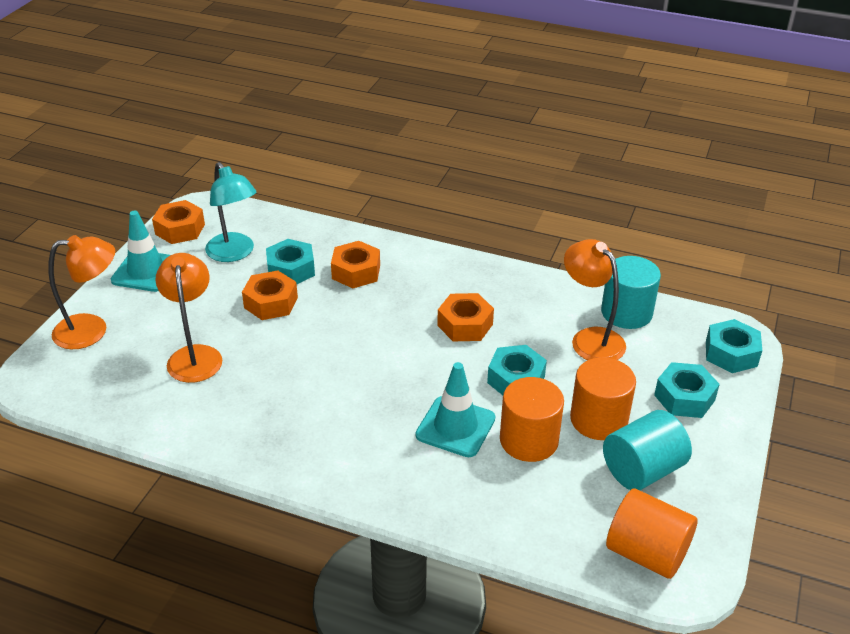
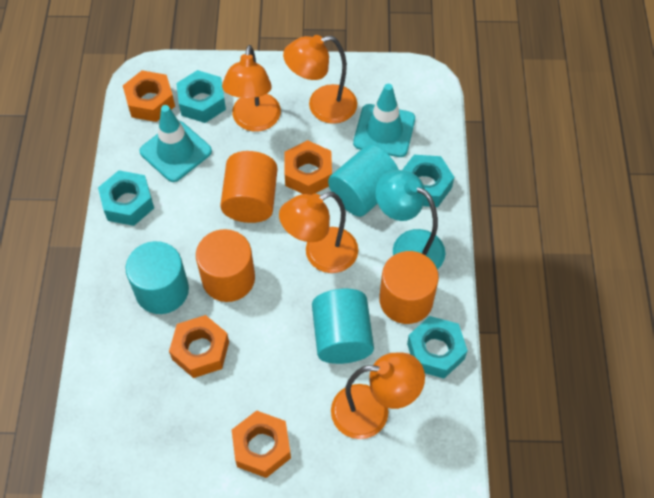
orange lamp: 3 -> 4
turquoise cylinder: 2 -> 3

